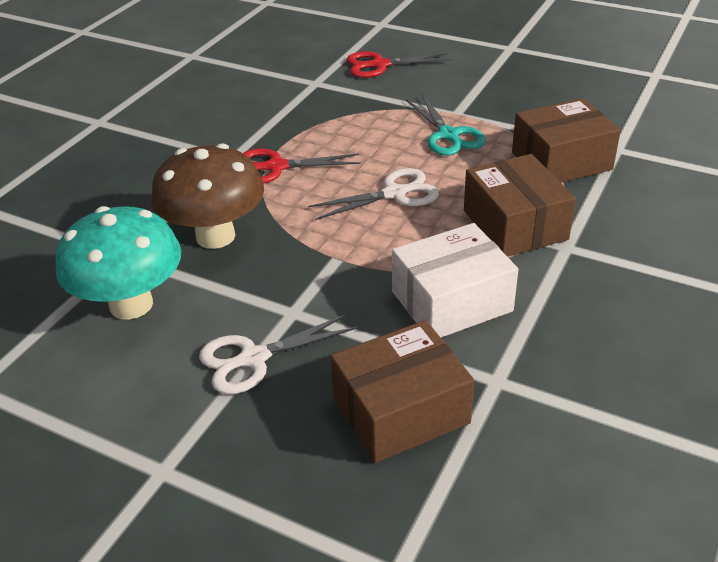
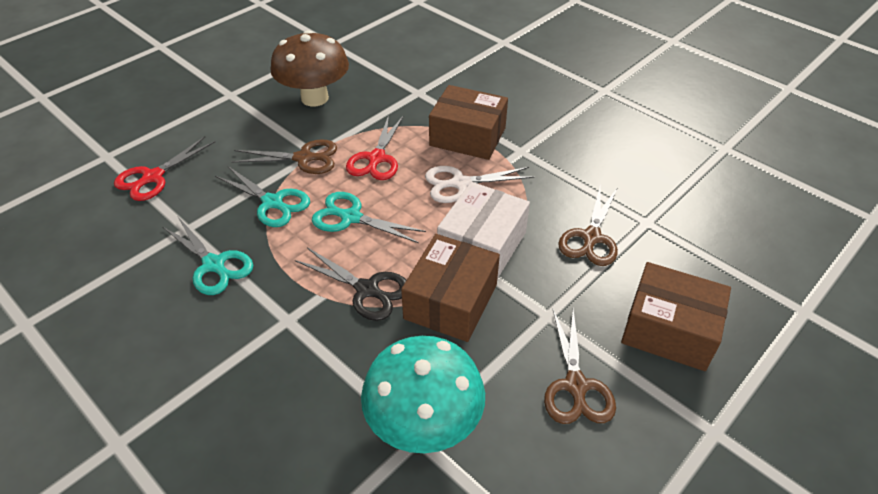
black scissors: 0 -> 1
brown scissors: 0 -> 3
turquoise scissors: 1 -> 3
white scissors: 2 -> 1

